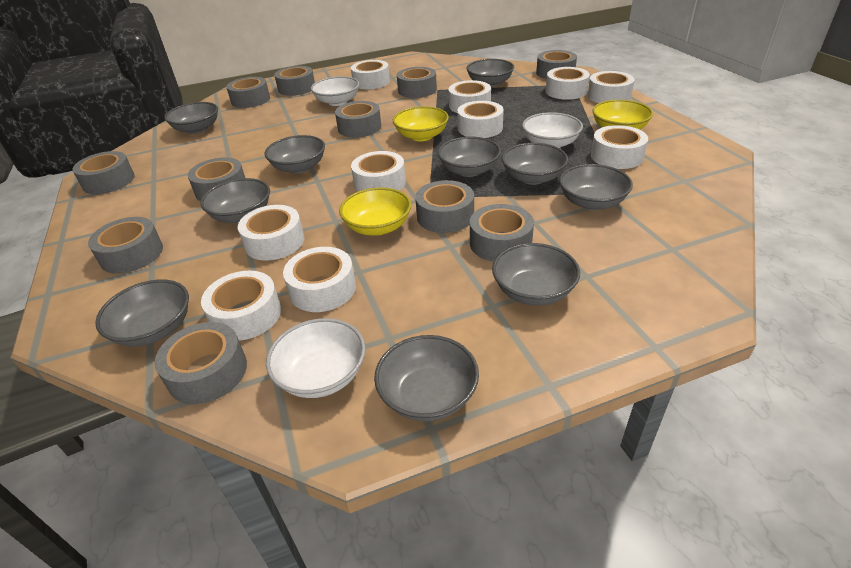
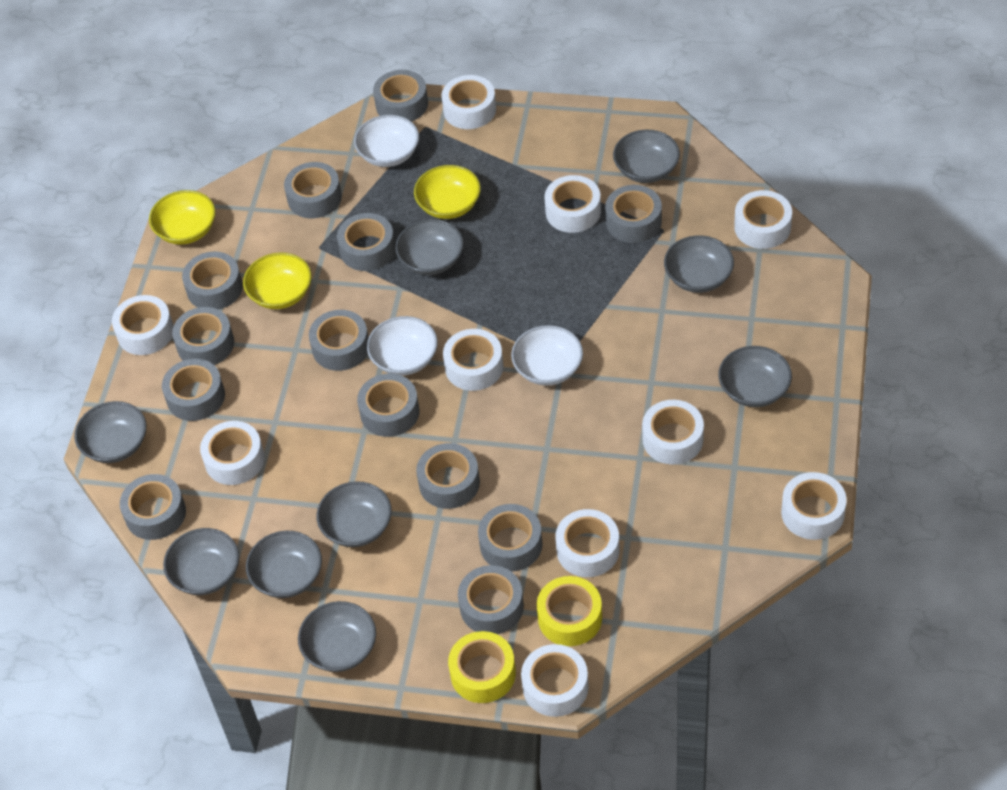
grey bowl: 10 -> 9
grey tape: 11 -> 13
yellow tape: 0 -> 2

